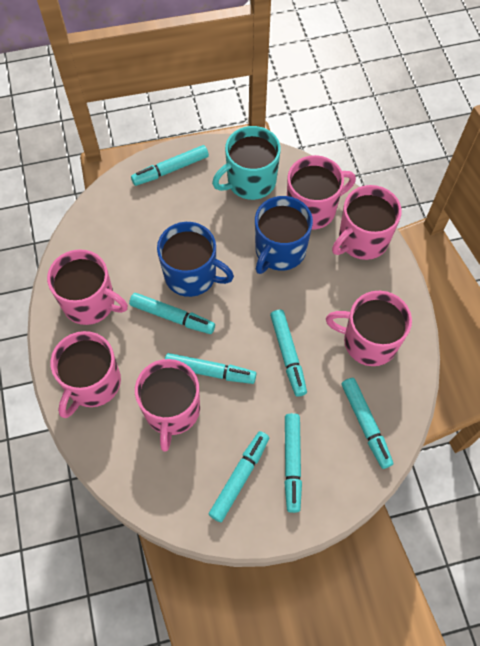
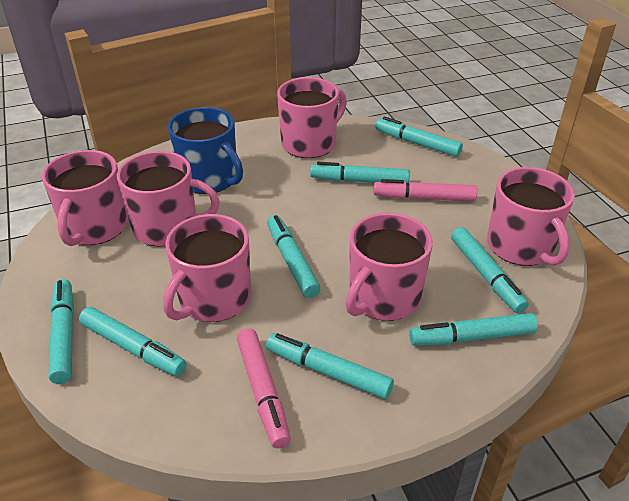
blue mug: 2 -> 1
pink marker: 0 -> 2
turquoise marker: 7 -> 8
turquoise mug: 1 -> 0

